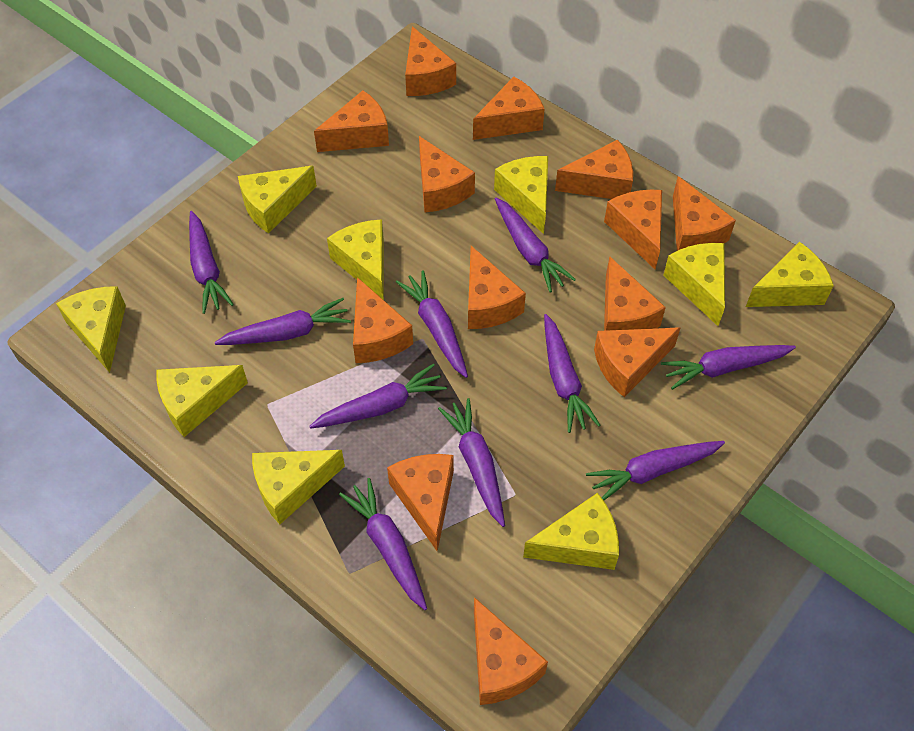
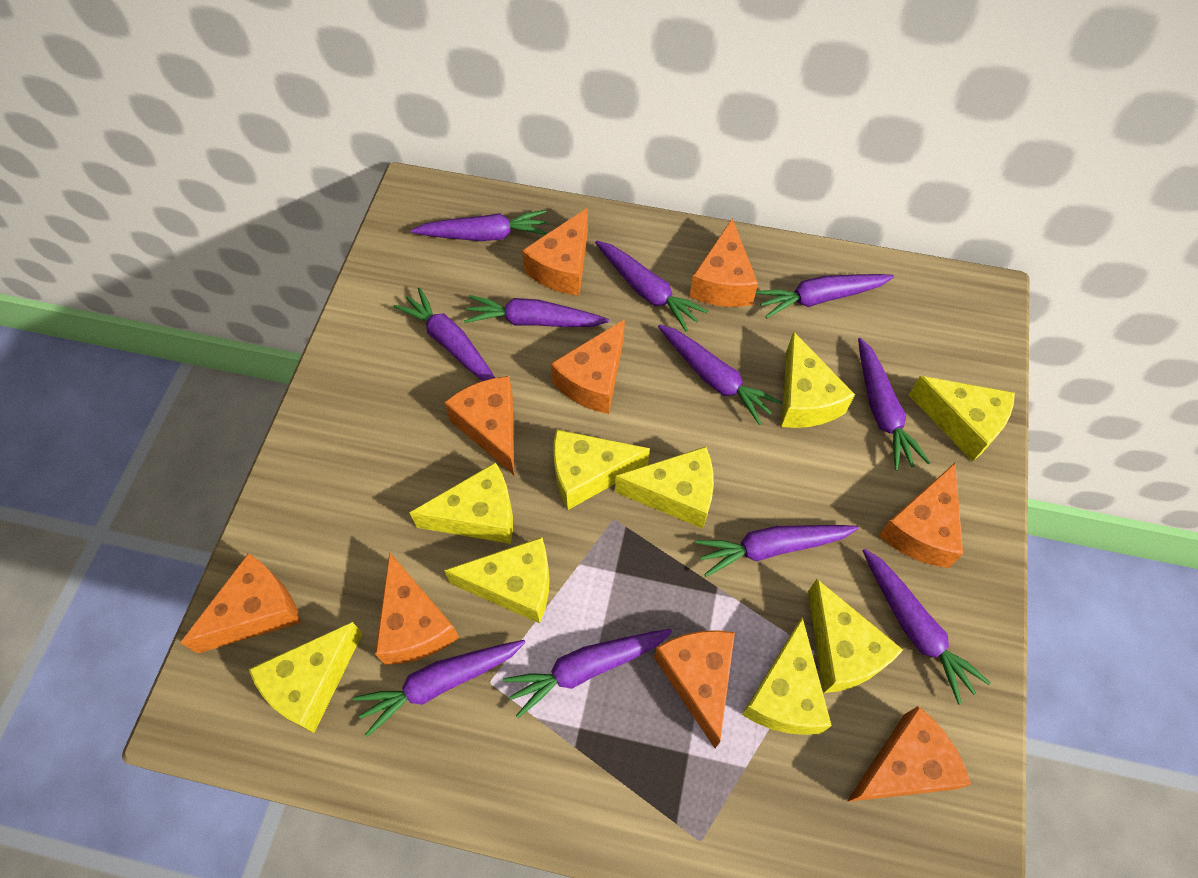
orange cheese: 13 -> 9
purple carrot: 10 -> 11

